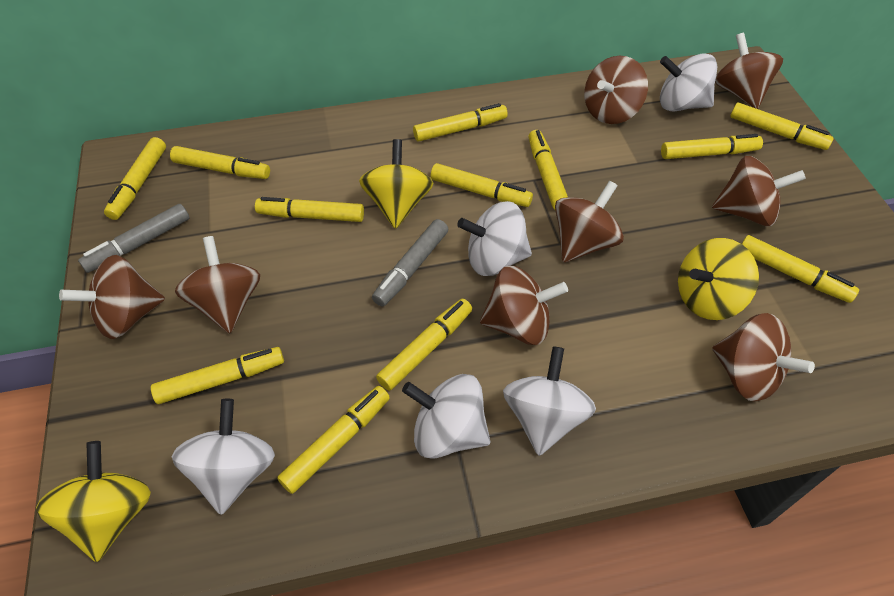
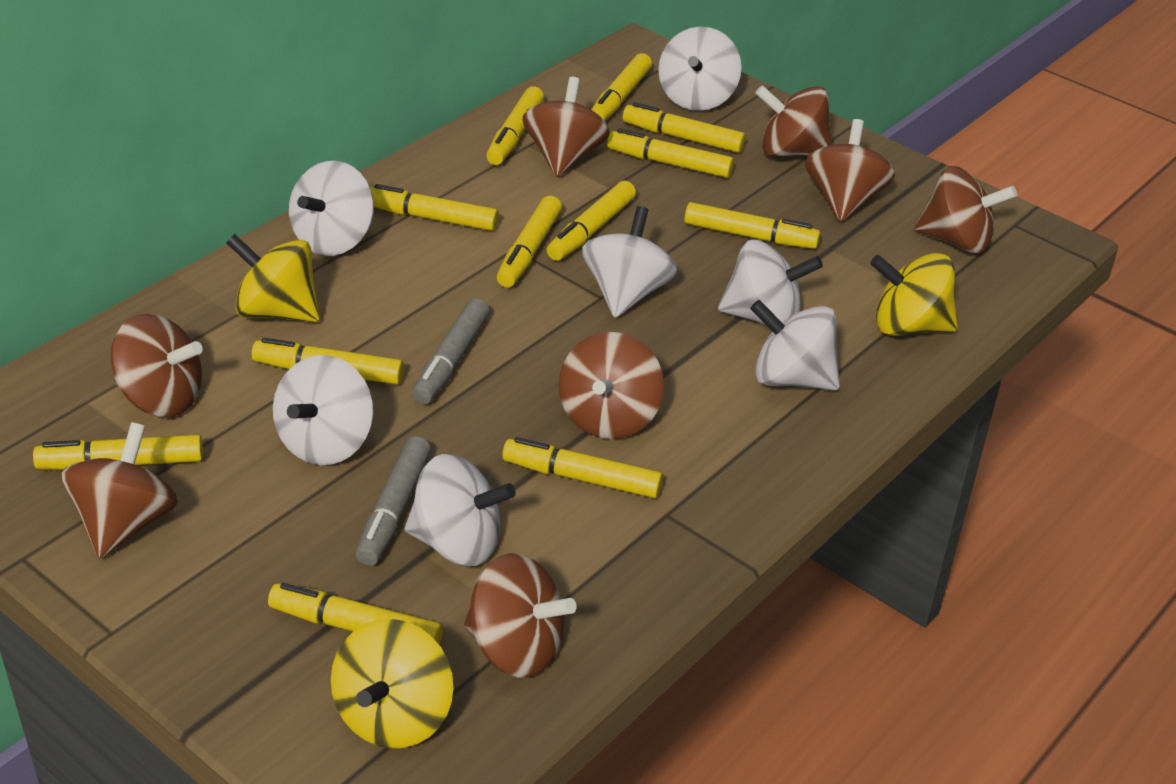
white spinning top: 5 -> 7

